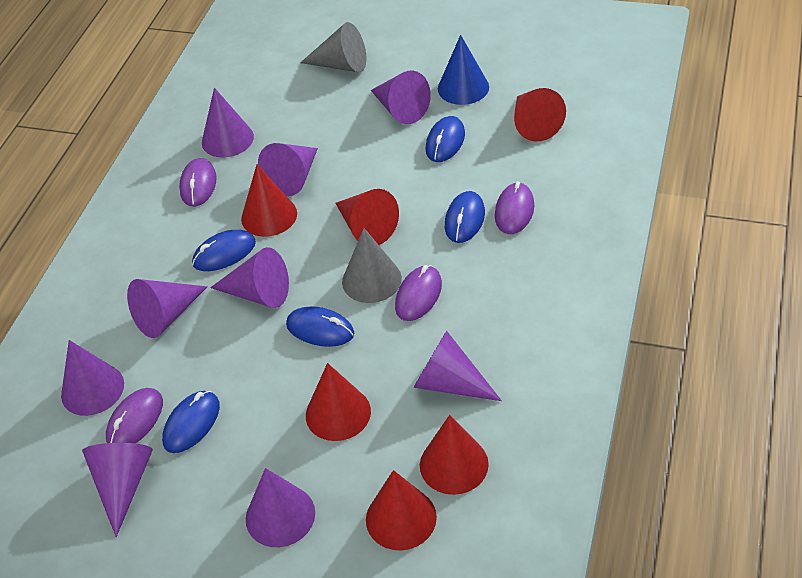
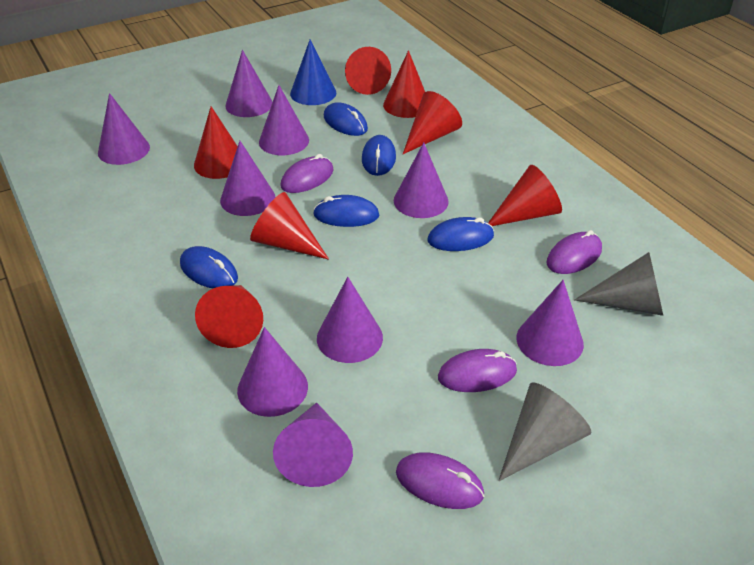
red cone: 6 -> 7

